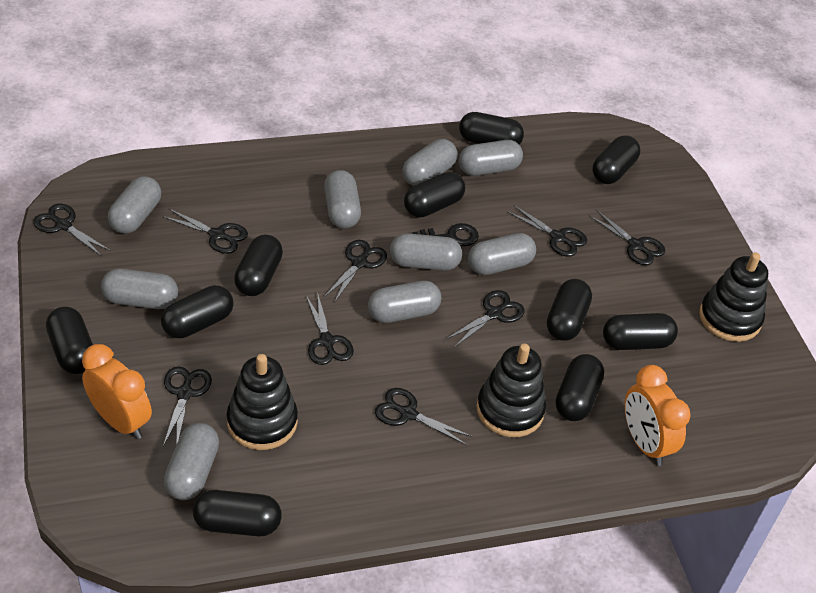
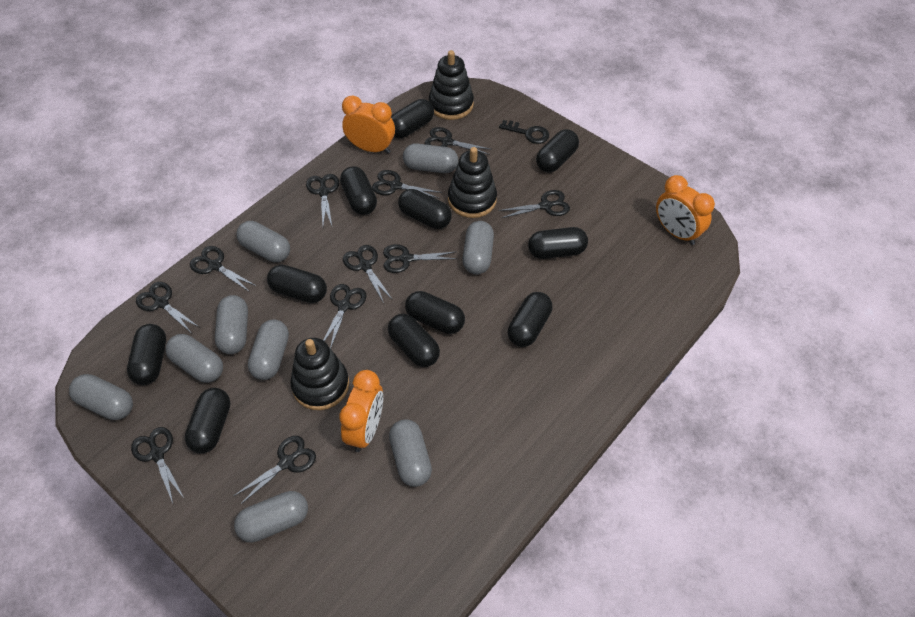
black capsule: 10 -> 11
black scissors: 9 -> 11
orange clock: 2 -> 3

